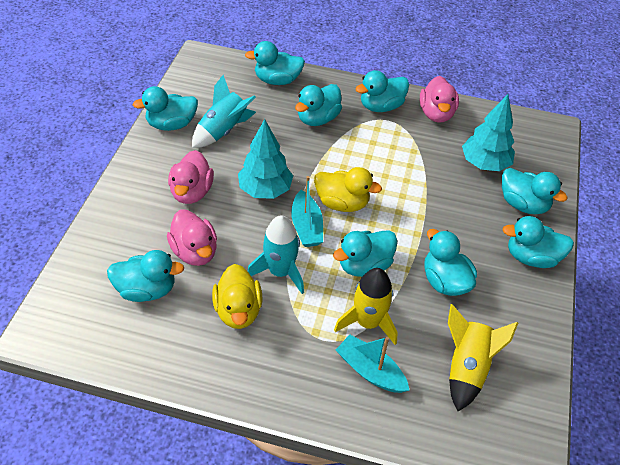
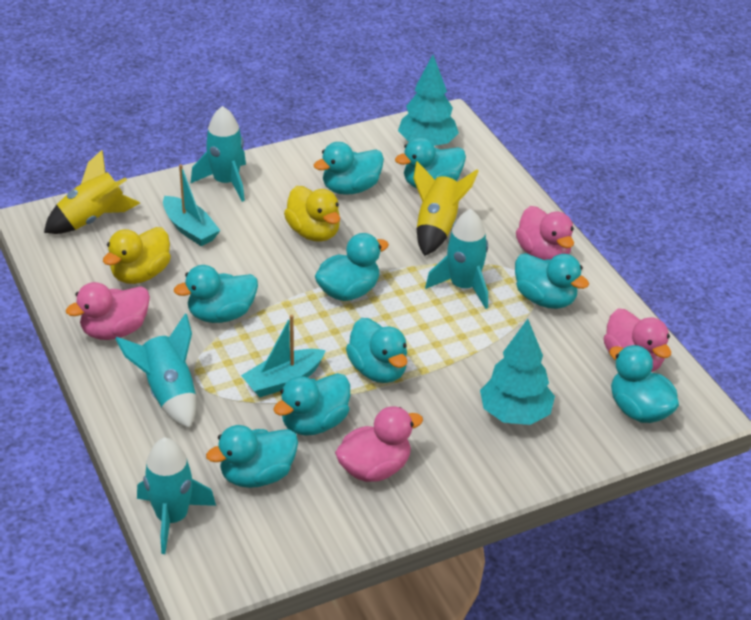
pink duck: 3 -> 4
turquoise rocket: 2 -> 4

